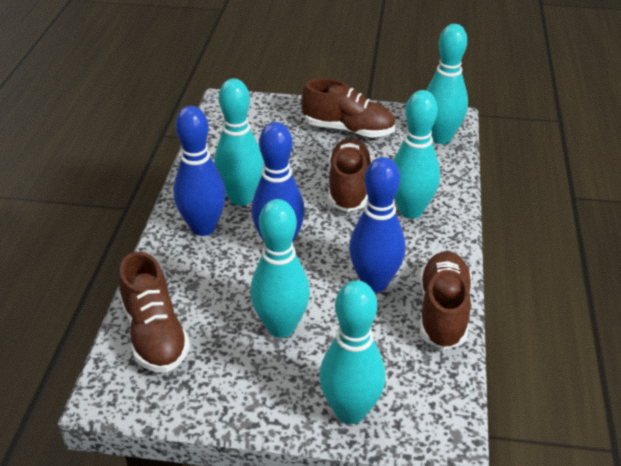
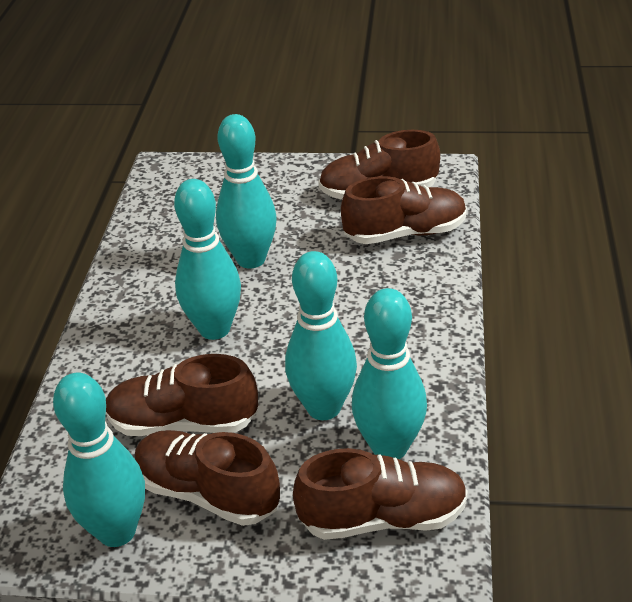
blue bowling pin: 3 -> 0
brown shoe: 4 -> 5

